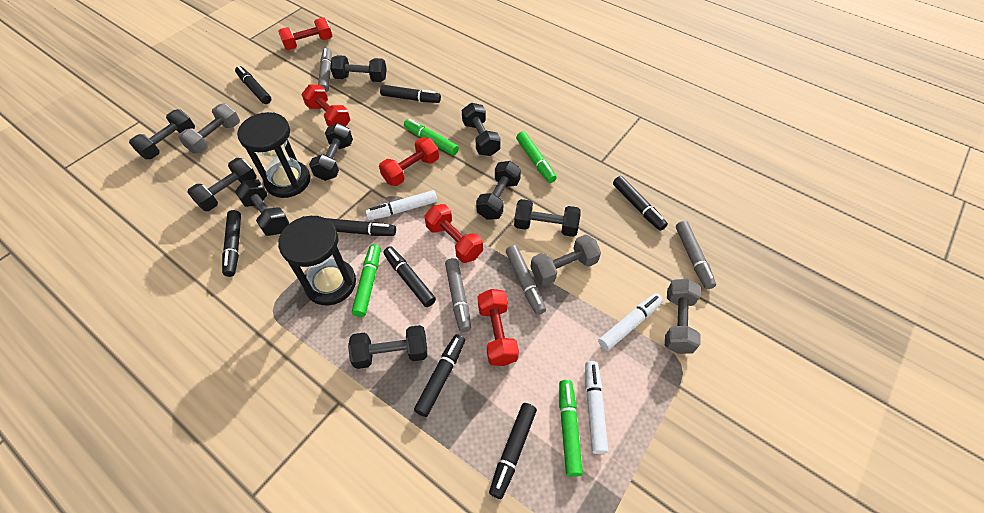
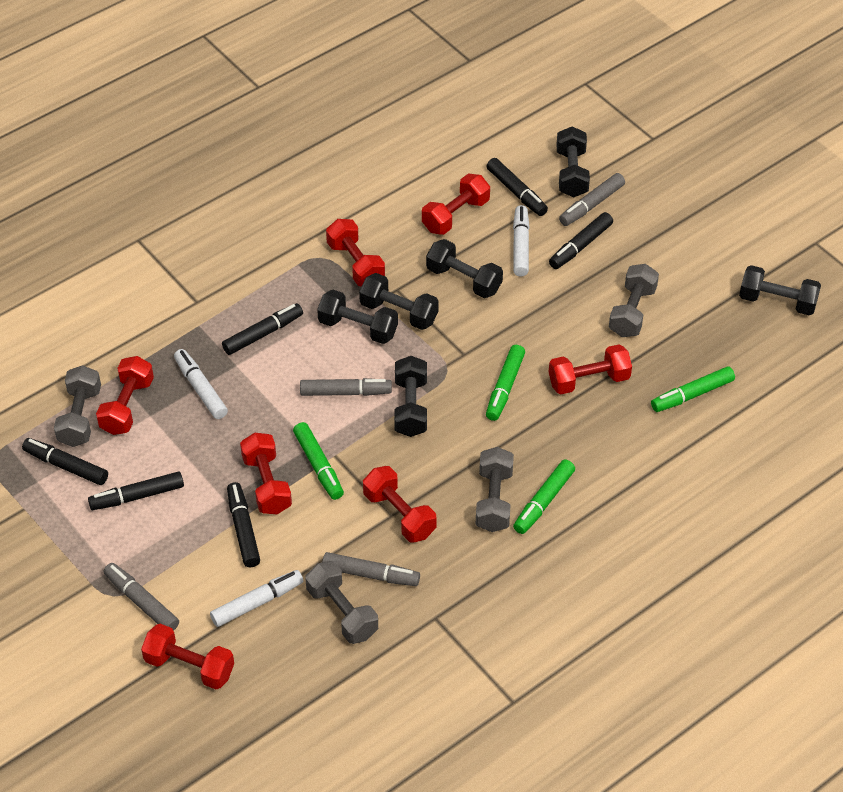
black dumbbell: 9 -> 6
black hourglass: 2 -> 0
black marker: 8 -> 6
grey dumbbell: 3 -> 4
red dumbbell: 5 -> 7

